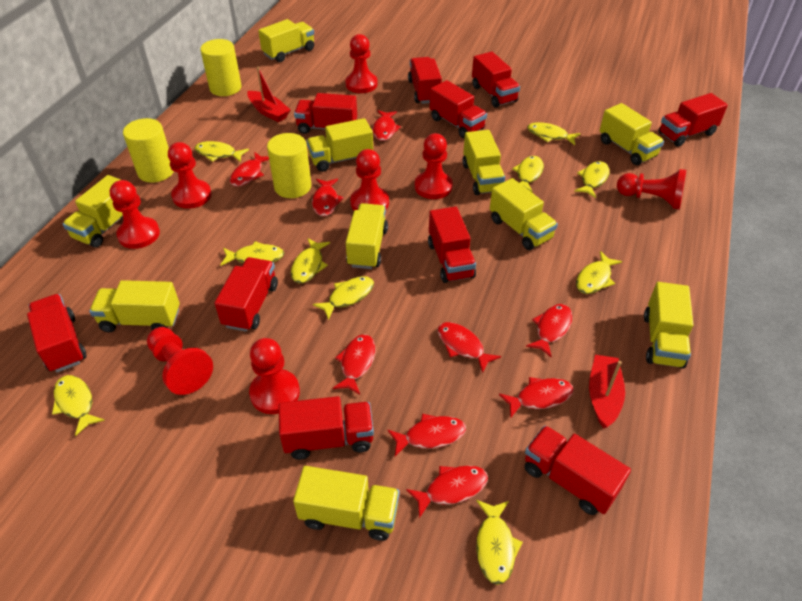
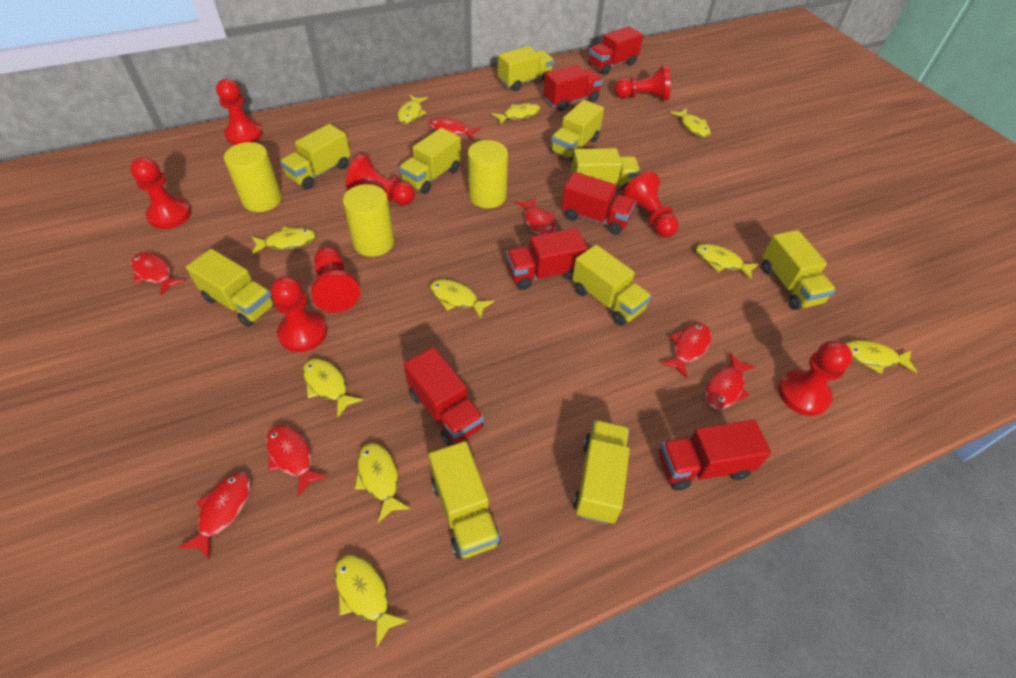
red boat: 2 -> 0
red fish: 9 -> 7
red truck: 10 -> 6

